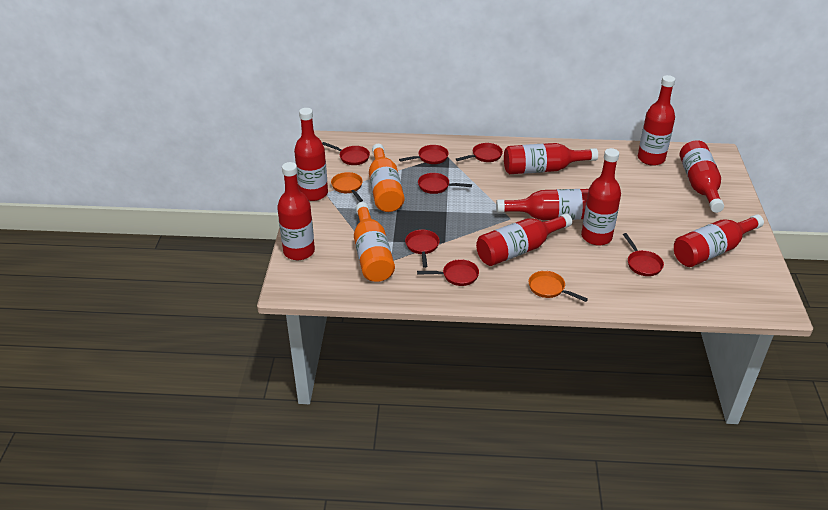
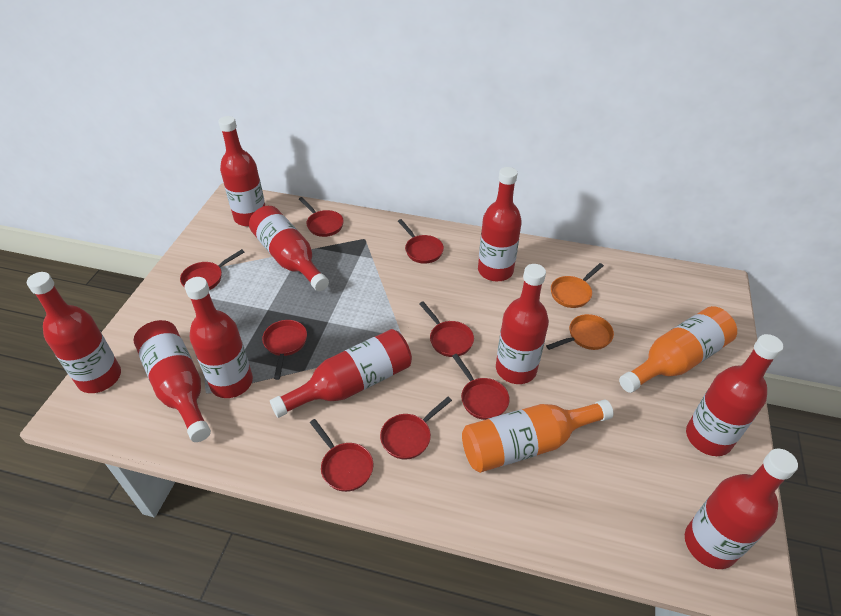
red bottle: 9 -> 10
red pan: 7 -> 8

